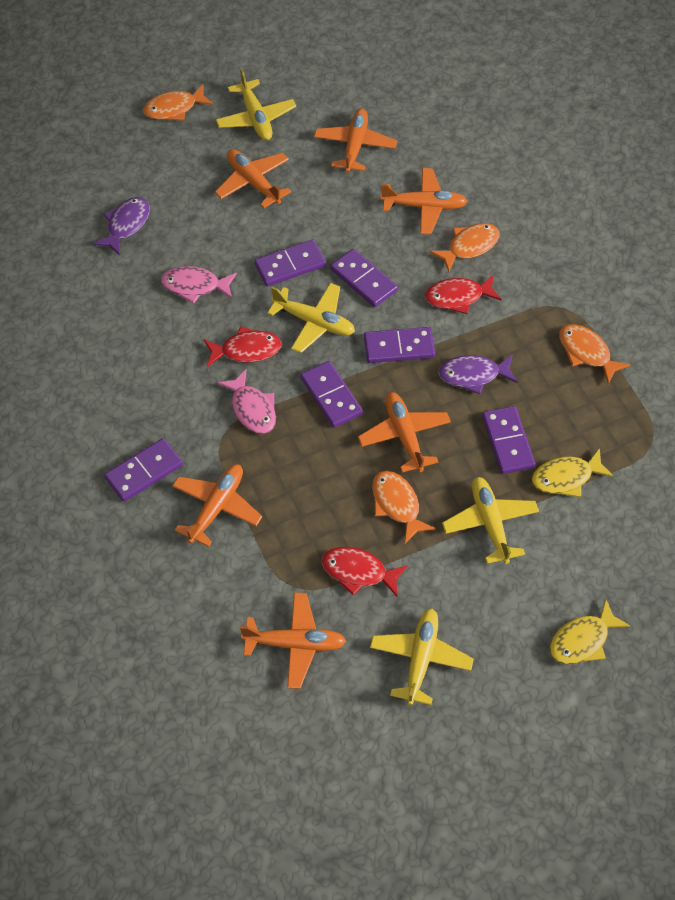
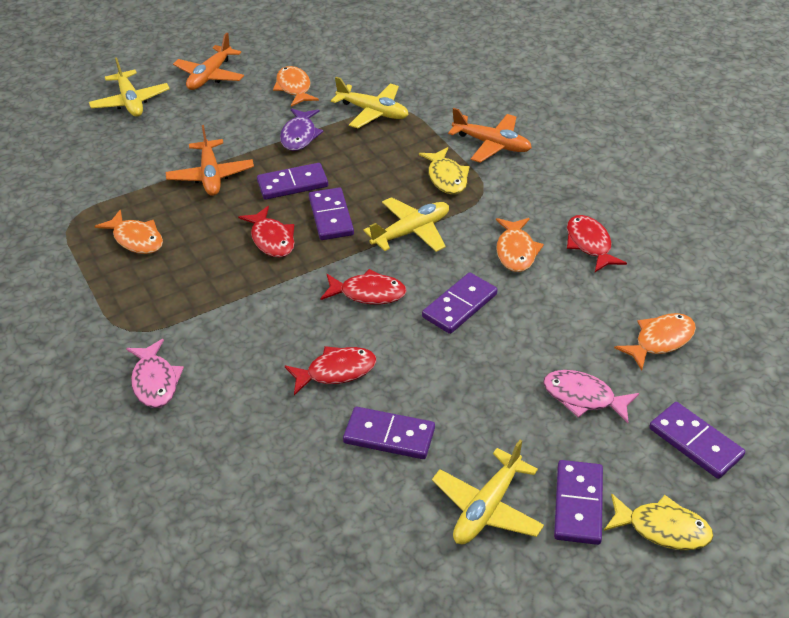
orange plane: 6 -> 3
purple fish: 2 -> 1
red fish: 3 -> 4

